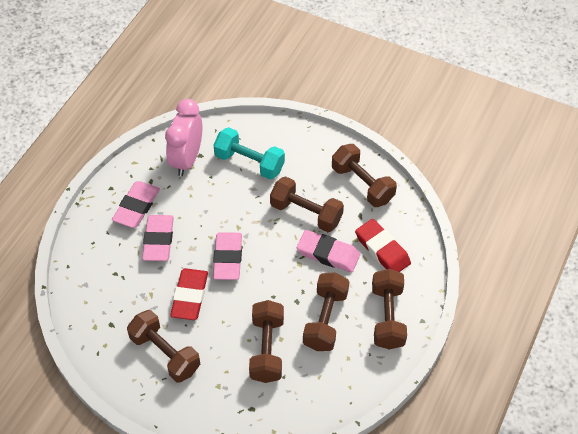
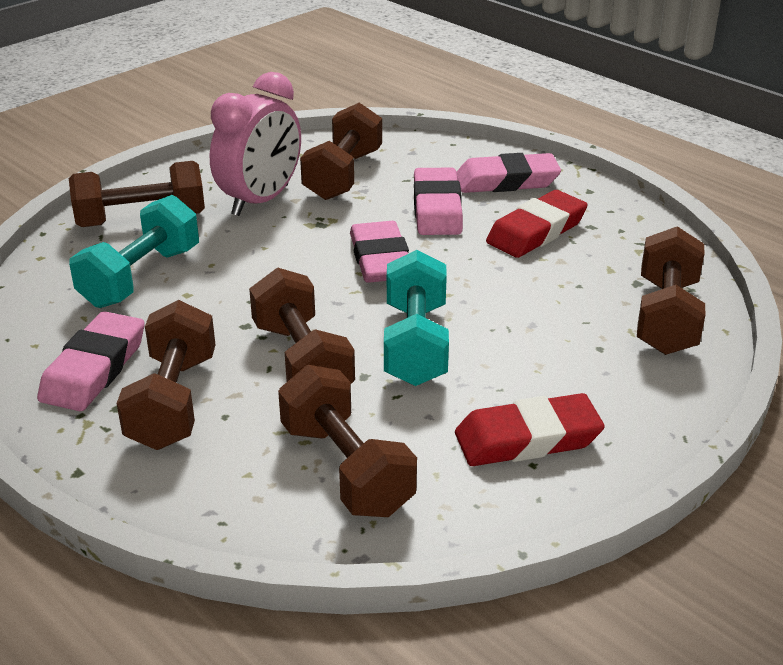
turquoise dumbbell: 1 -> 2

